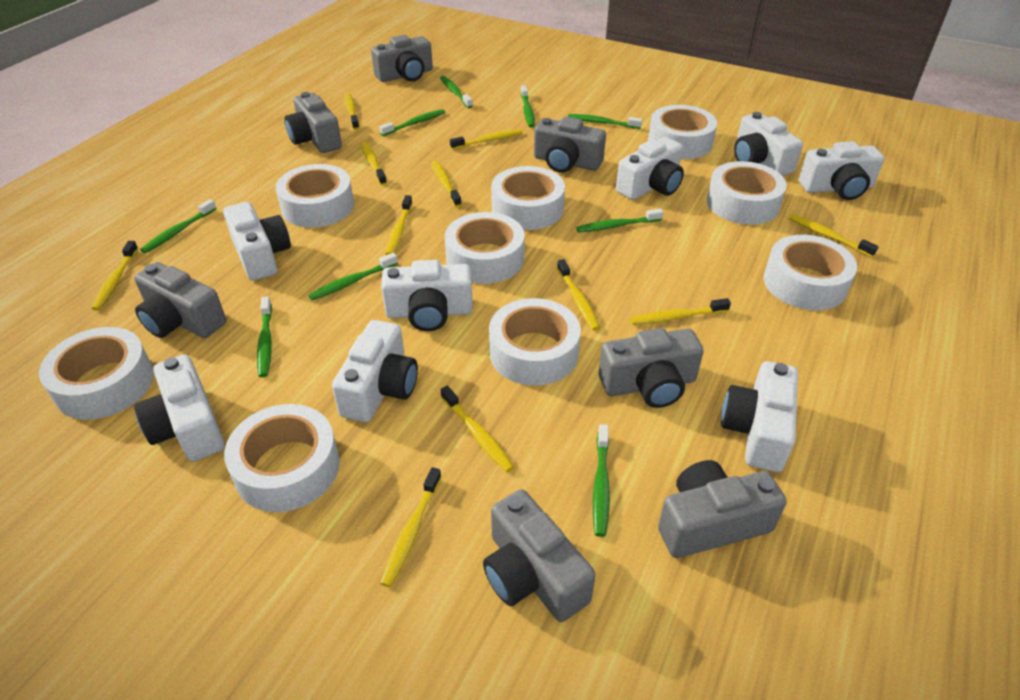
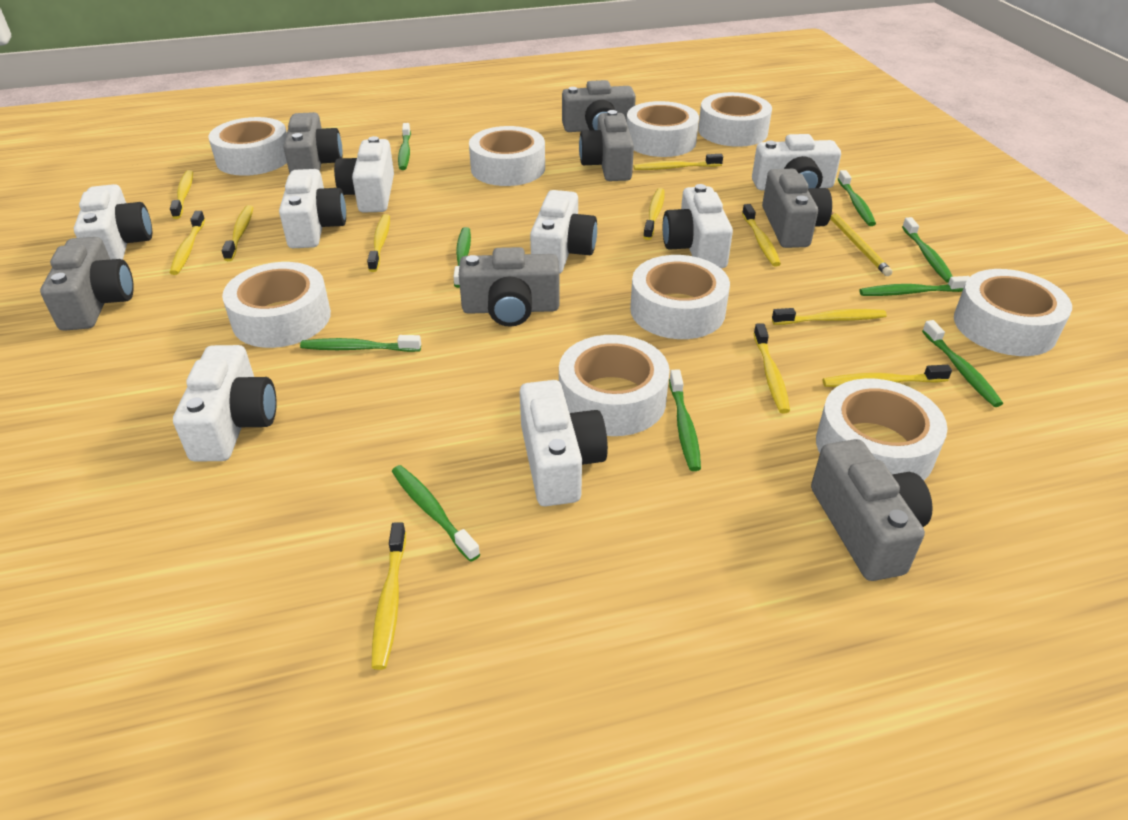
yellow pencil: 0 -> 1

